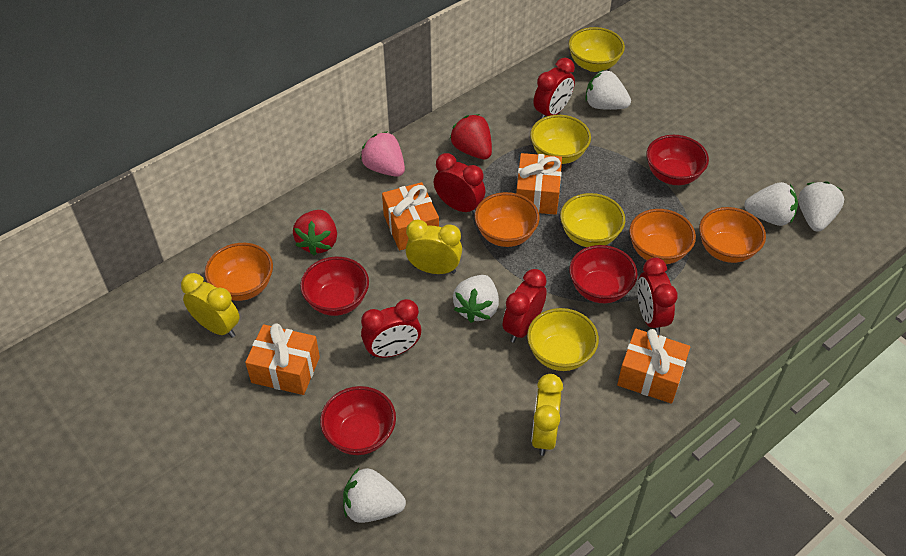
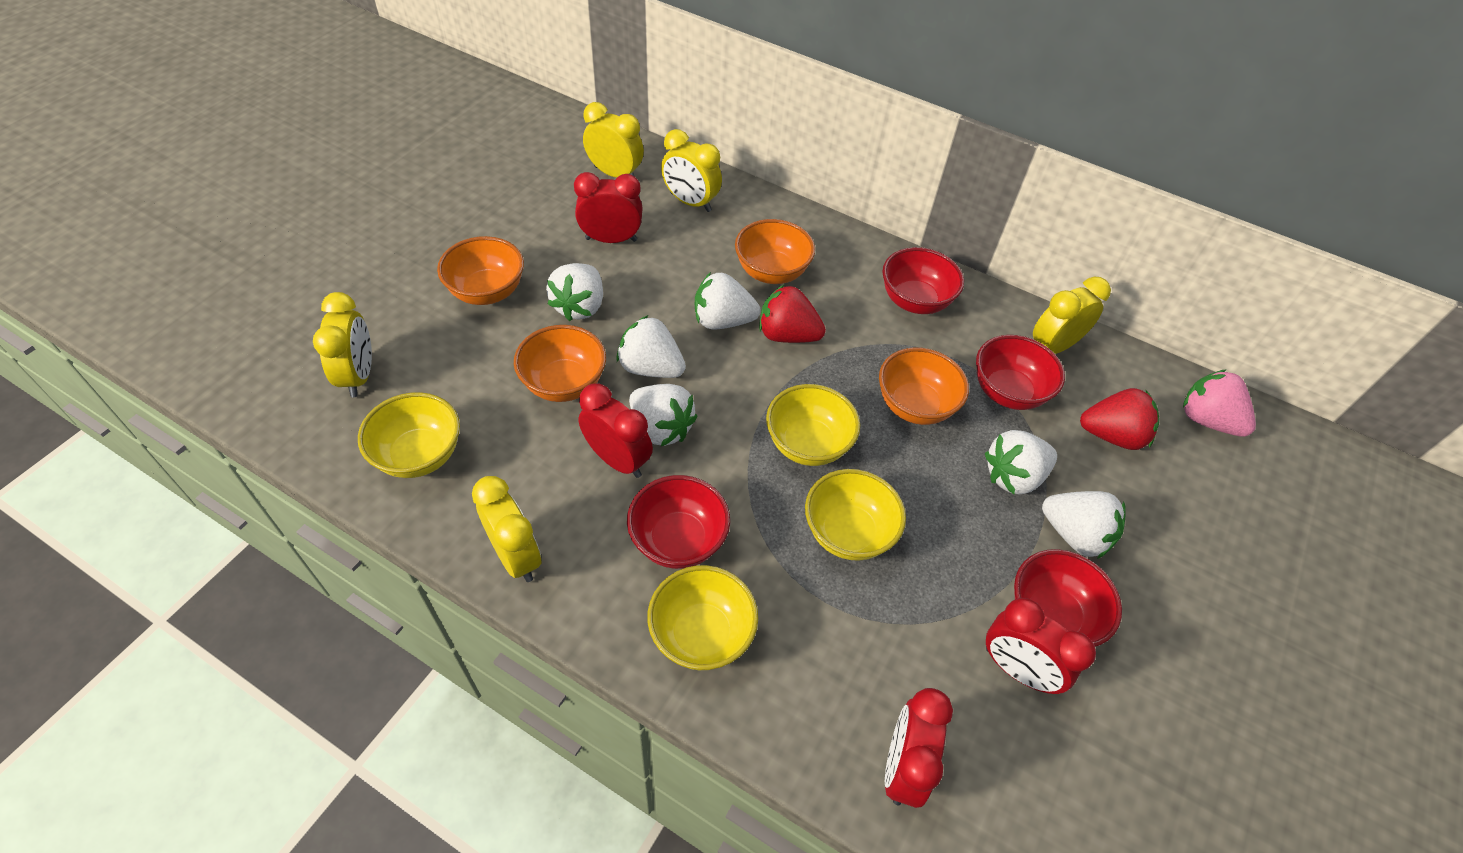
orange gift: 4 -> 0
red clock: 5 -> 4
white strawberry: 5 -> 6
yellow clock: 3 -> 5

